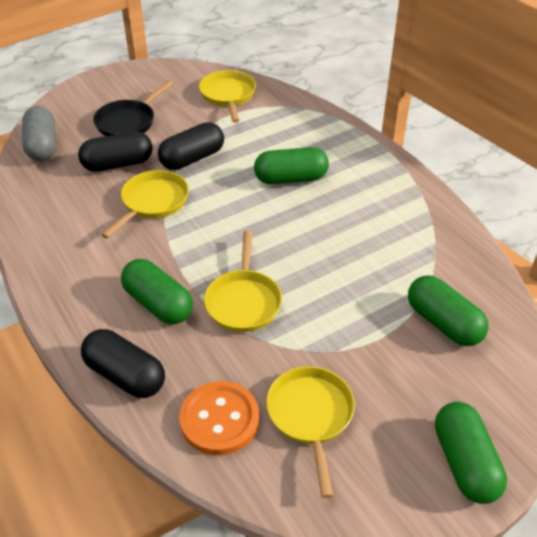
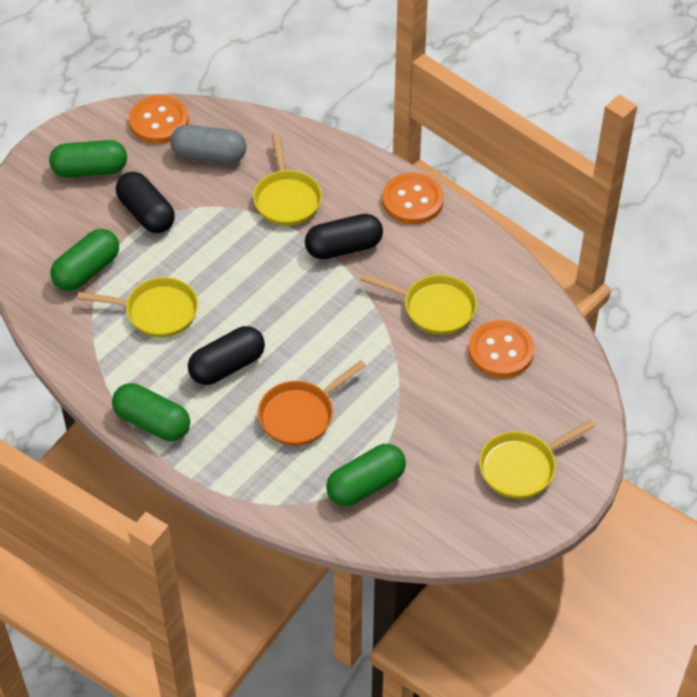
black pan: 1 -> 0
orange button: 1 -> 3
orange pan: 0 -> 1

